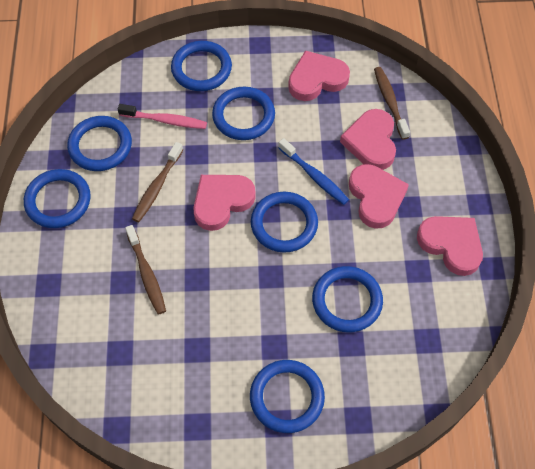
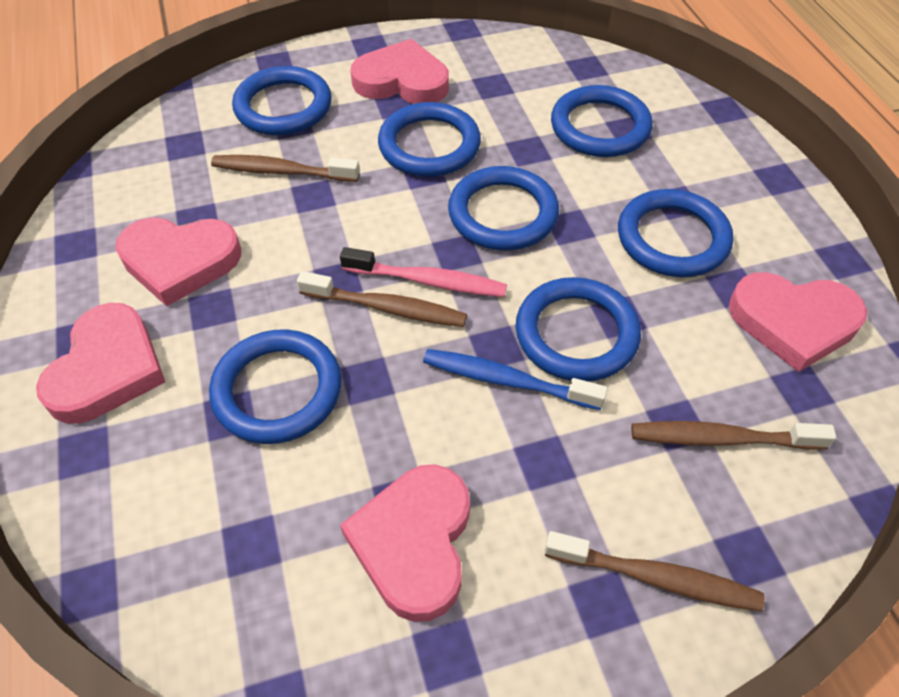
brown toothbrush: 3 -> 4

